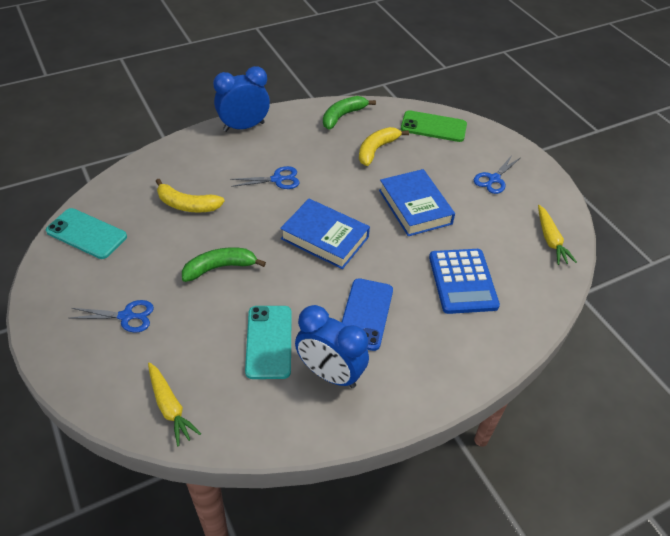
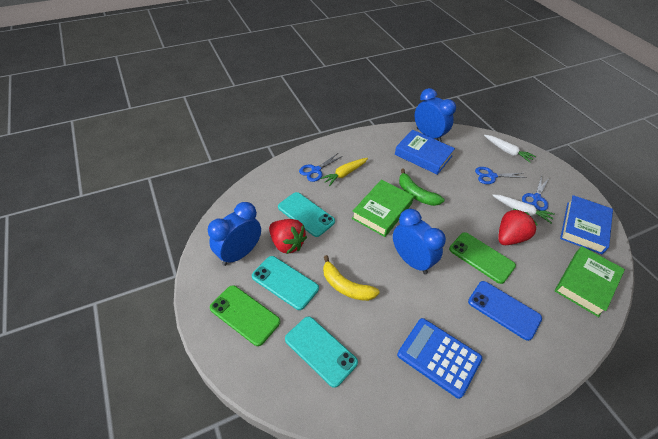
blue clock: 2 -> 3
green banana: 2 -> 1
green book: 0 -> 2
green phone: 1 -> 2
red strawberry: 0 -> 2
turquoise phone: 2 -> 3
white carrot: 0 -> 2
yellow banana: 2 -> 1
yellow carrot: 2 -> 1

